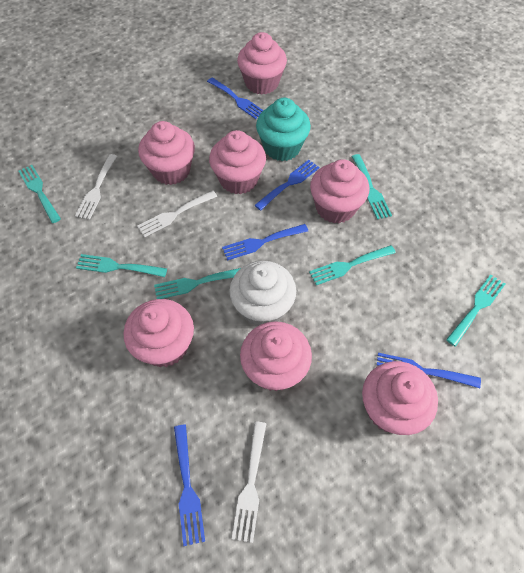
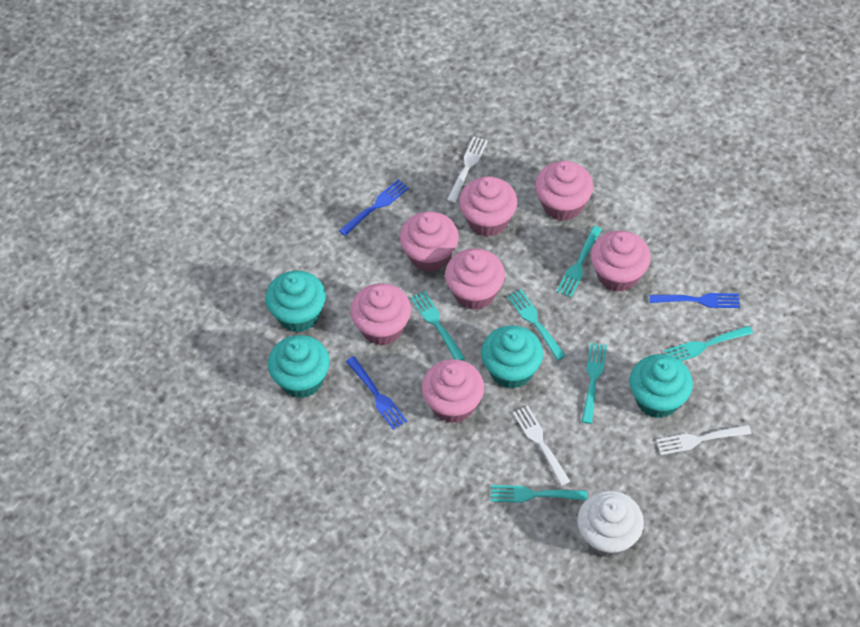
blue fork: 5 -> 3
turquoise cupcake: 1 -> 4

